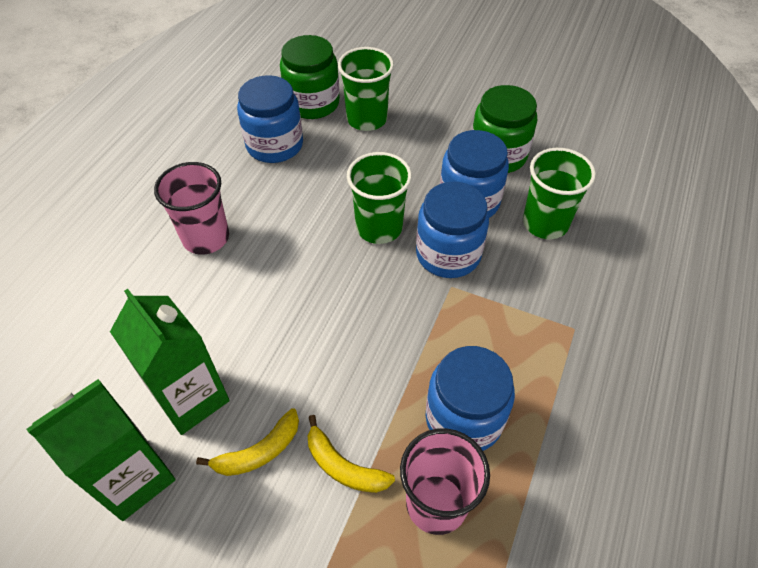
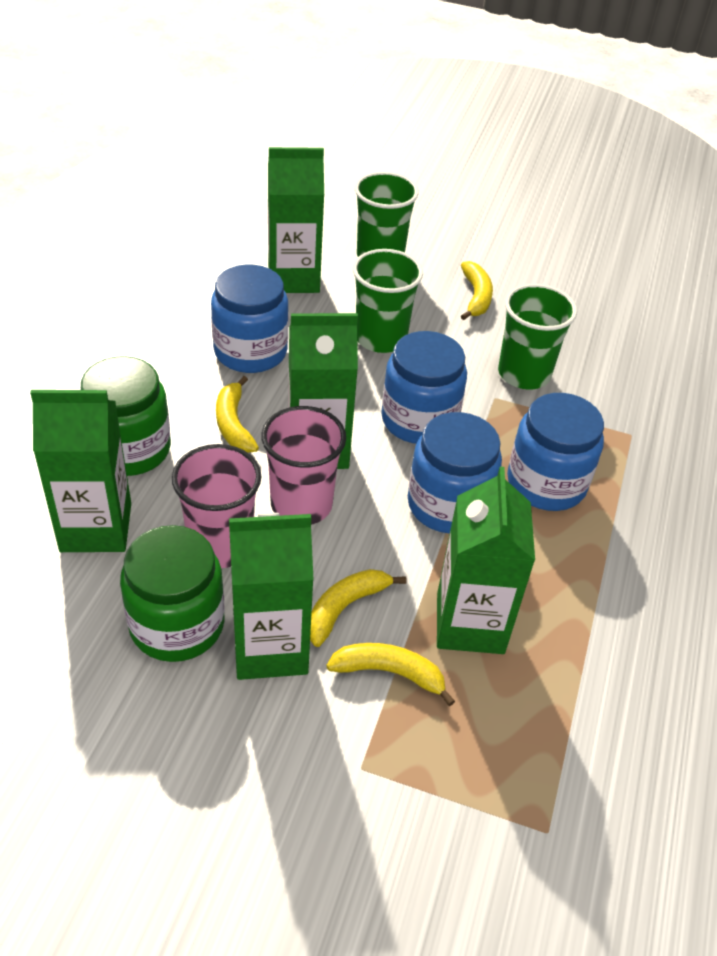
green carton: 2 -> 5
yellow banana: 2 -> 4

